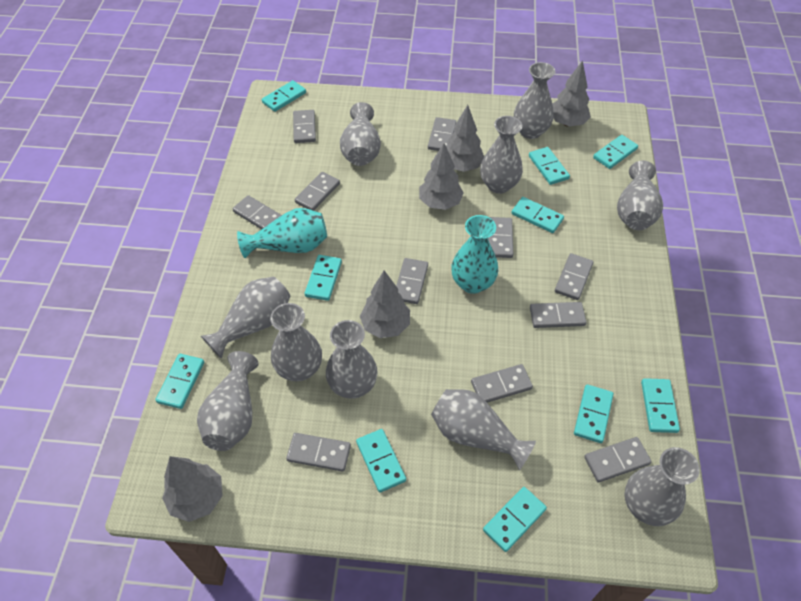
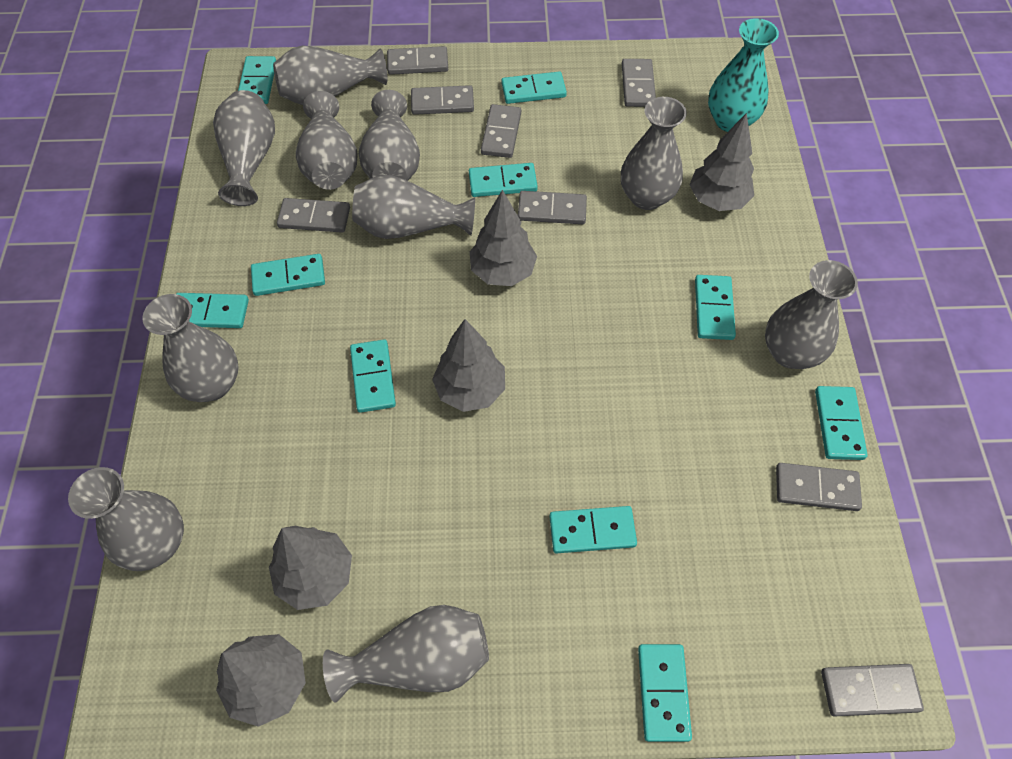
grey domino: 11 -> 8
turquoise vase: 2 -> 1

